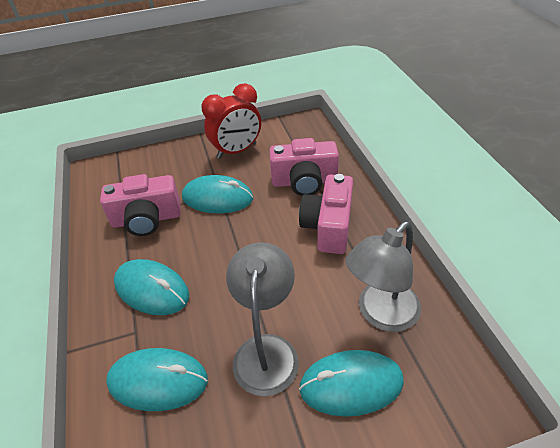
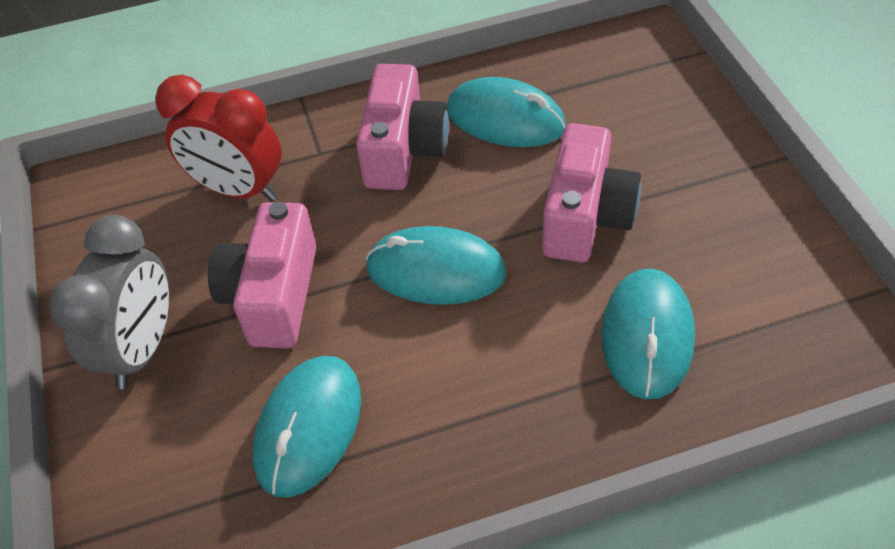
grey clock: 0 -> 1
grey lamp: 2 -> 0

